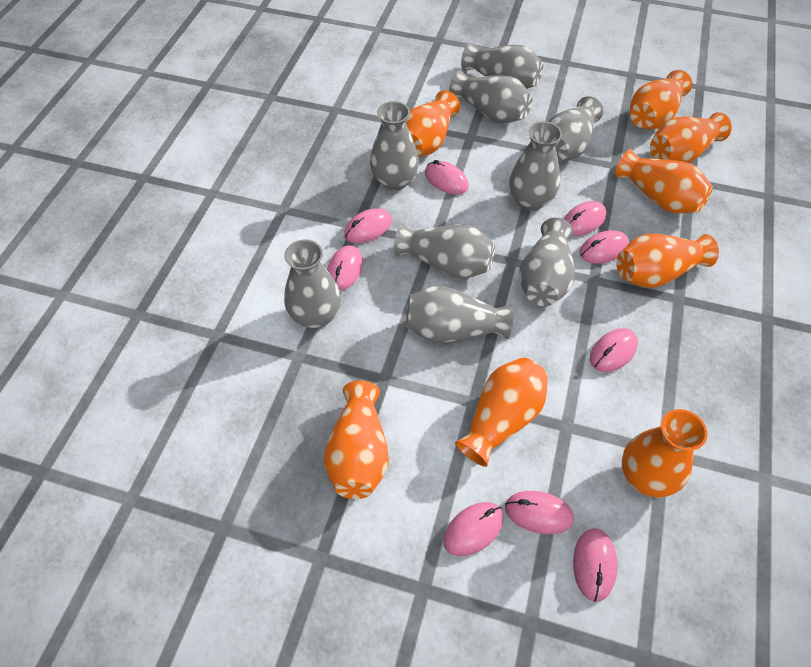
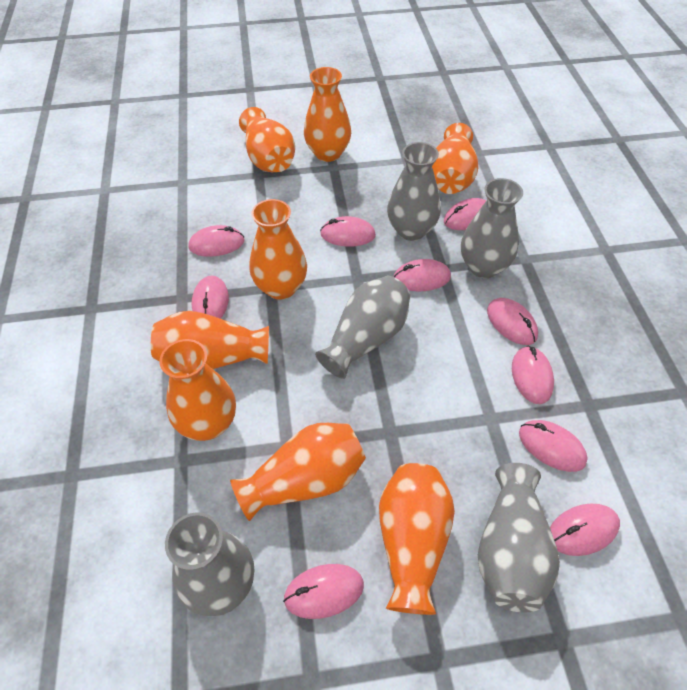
grey vase: 9 -> 5
pink mouse: 9 -> 10

